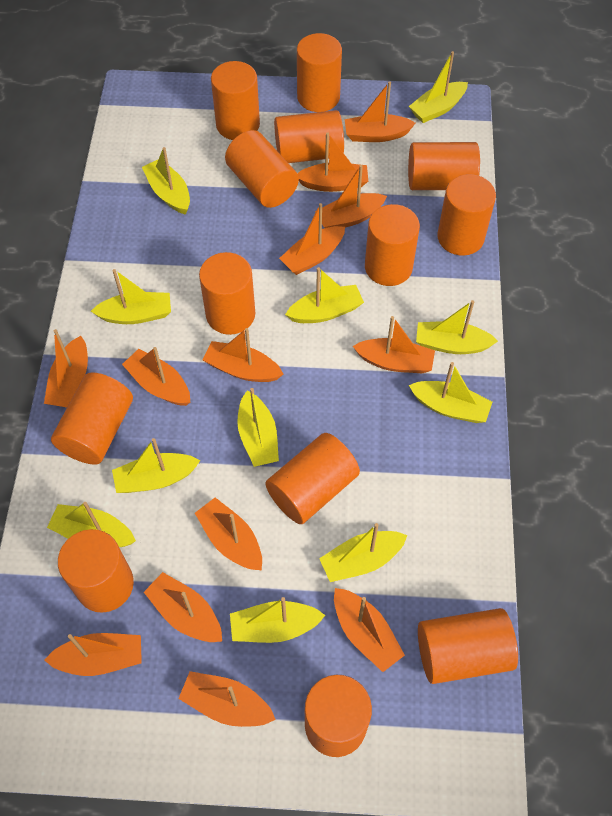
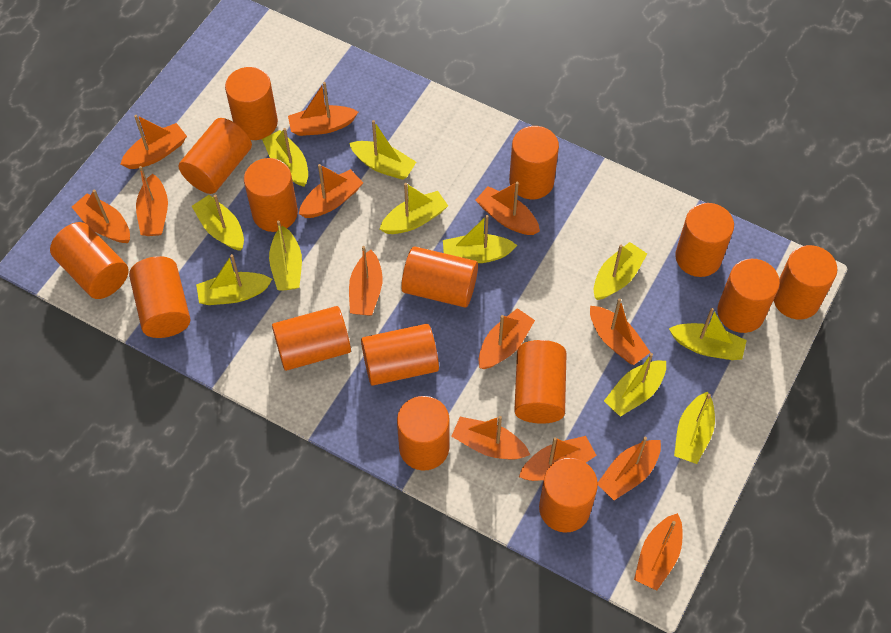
orange cylinder: 13 -> 15

